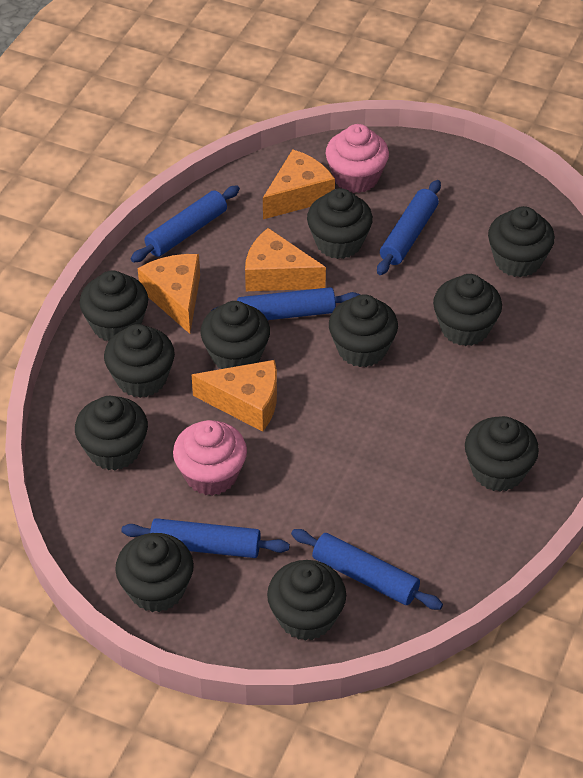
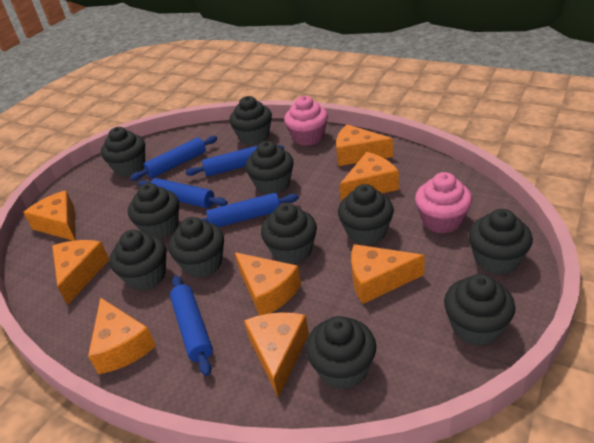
orange cheese: 4 -> 8

